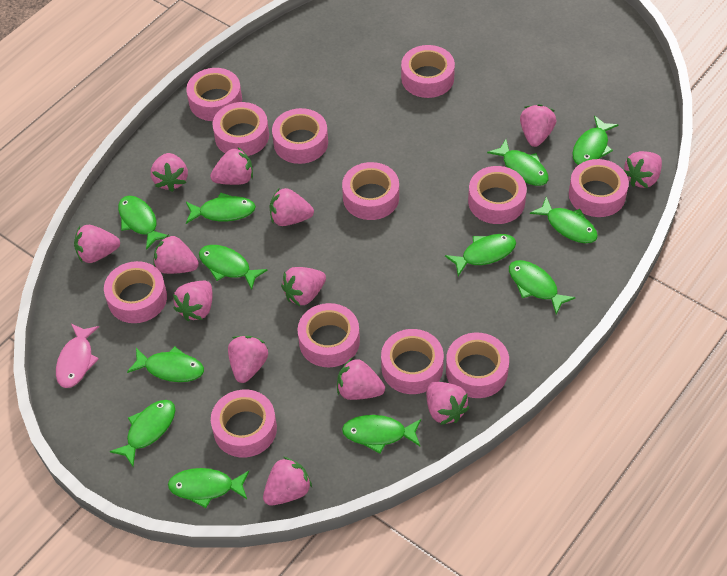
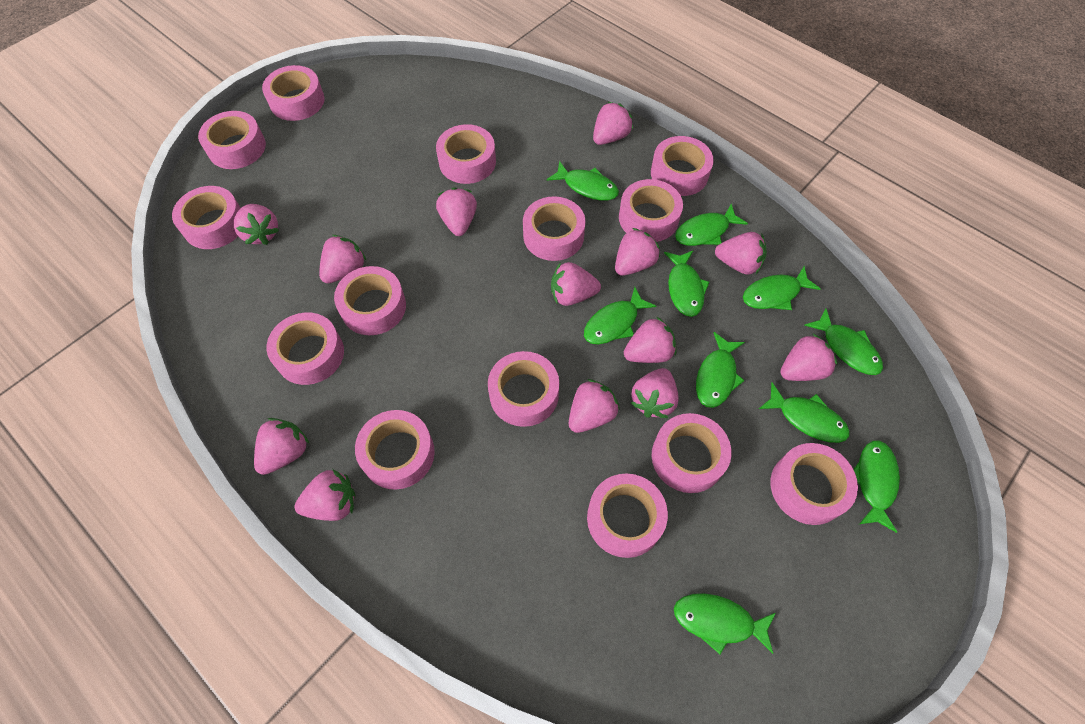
green fish: 12 -> 10
pink fish: 1 -> 0
pink tape: 12 -> 14

